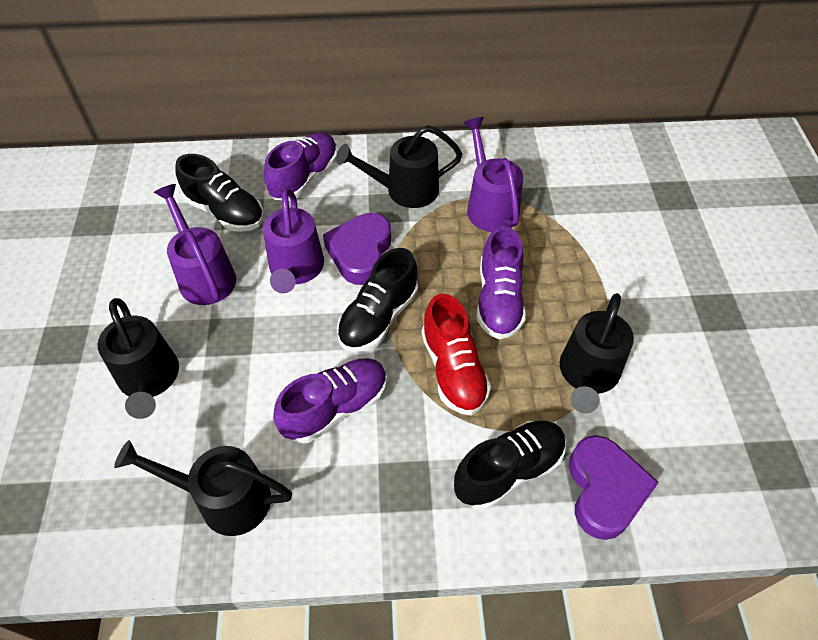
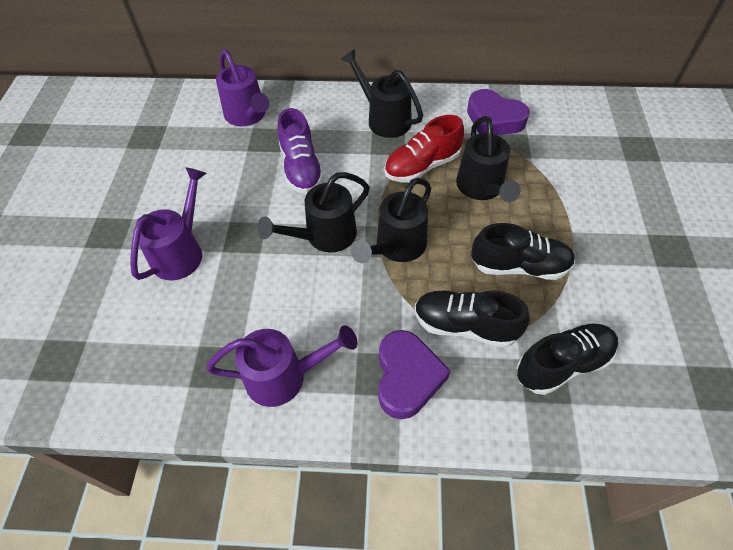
purple shoe: 3 -> 1

